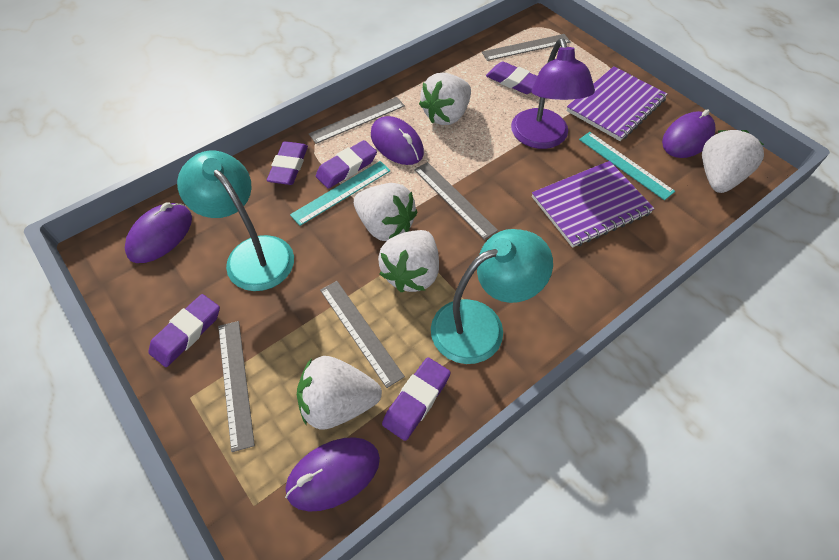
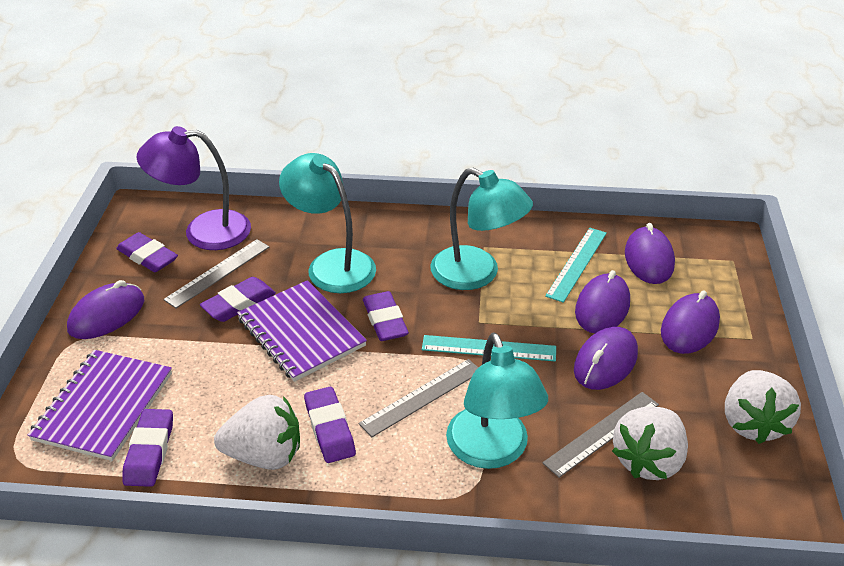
grey ruler: 5 -> 3
purple mouse: 4 -> 5
turquoise lamp: 2 -> 3
white strawberry: 5 -> 3

